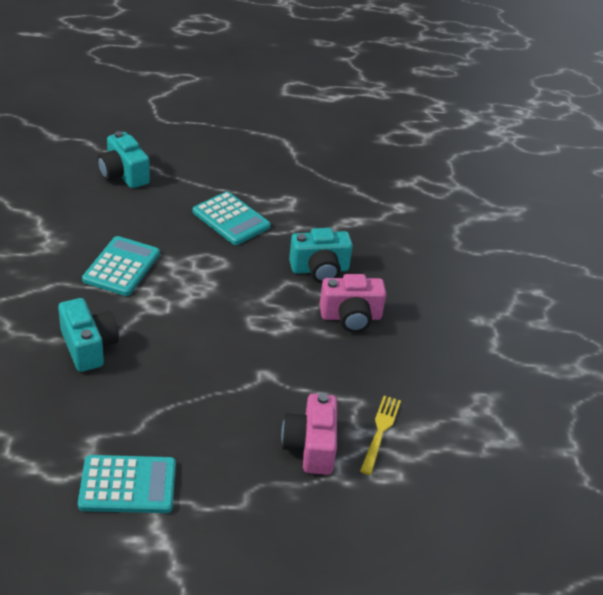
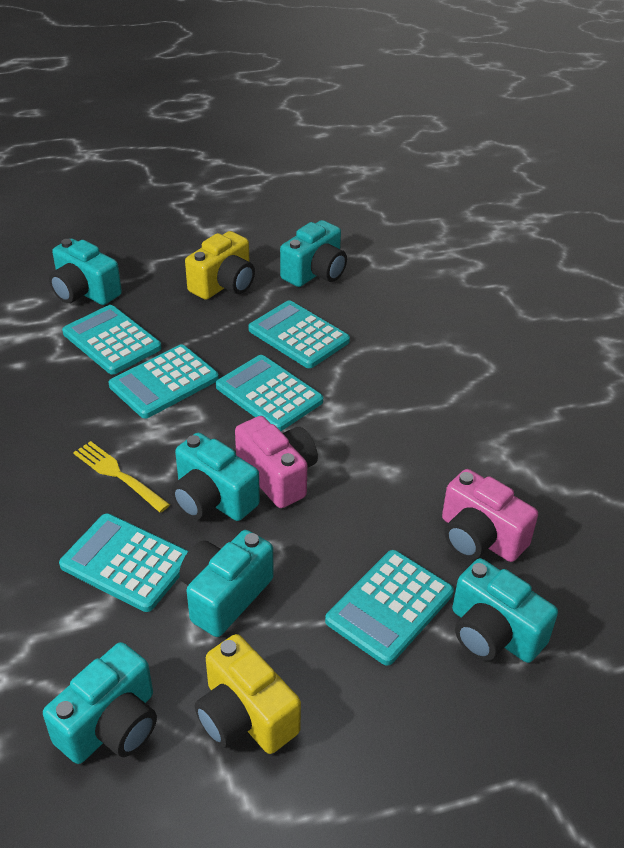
turquoise calculator: 3 -> 6
turquoise camera: 3 -> 6
yellow camera: 0 -> 2

